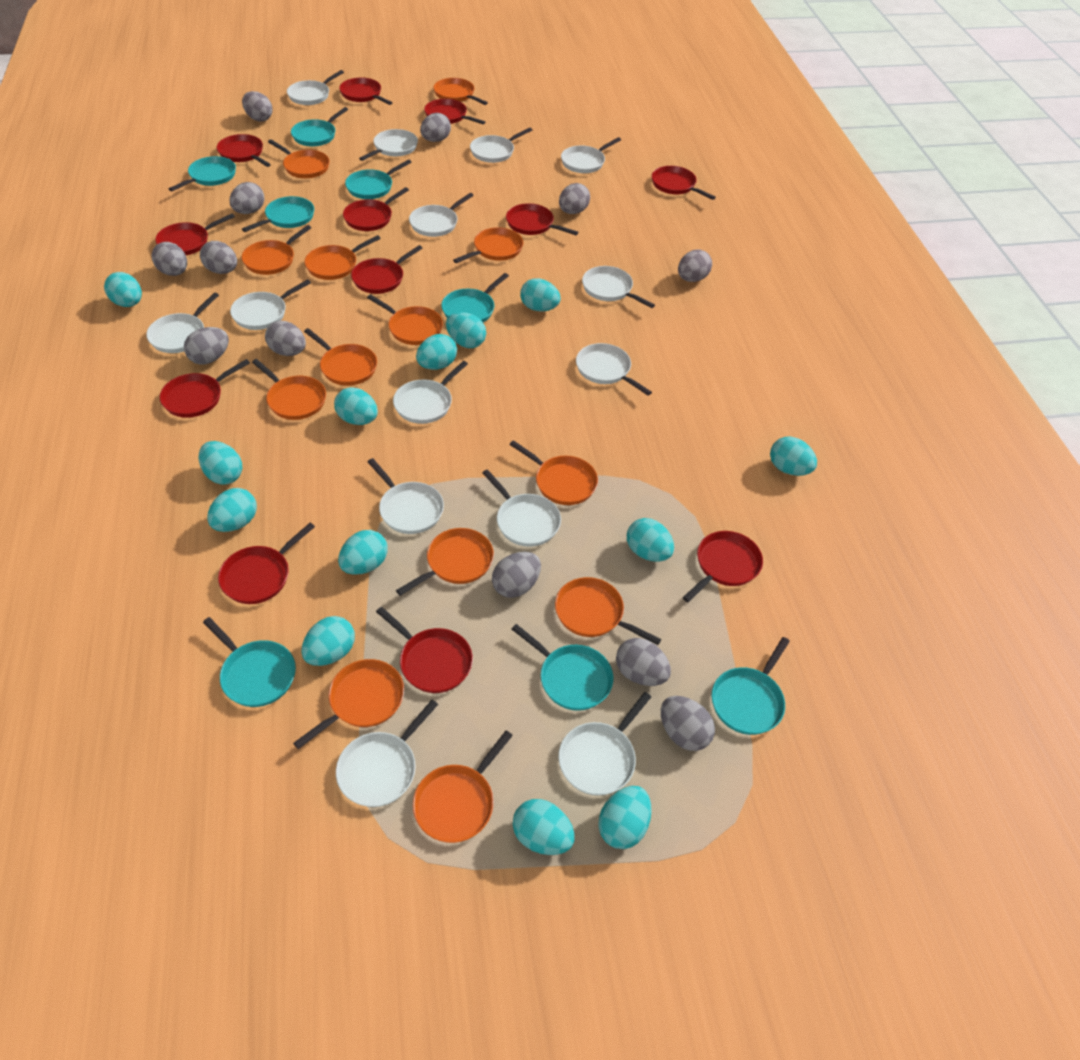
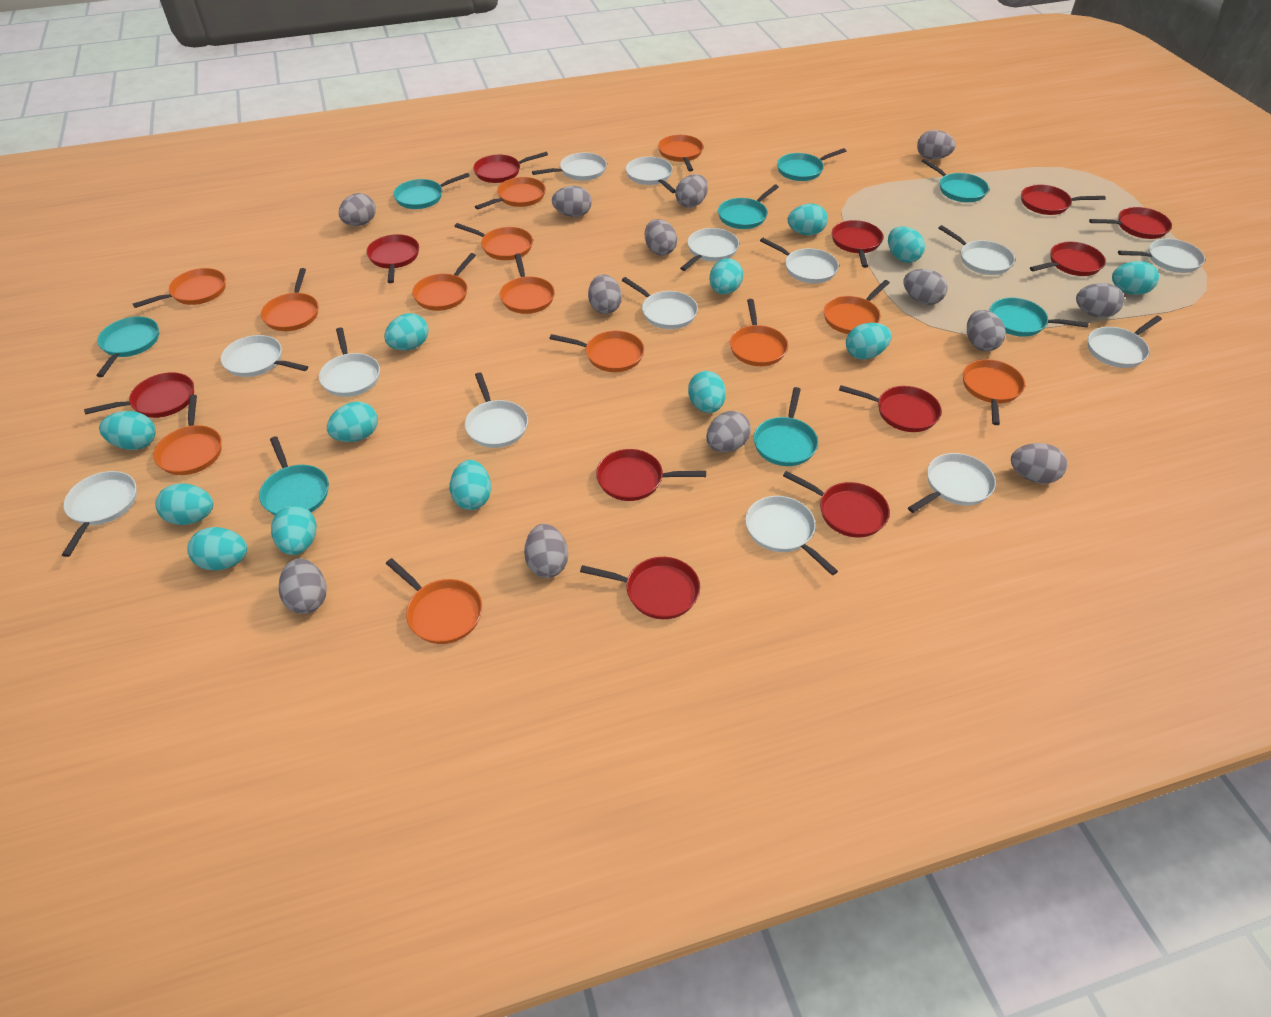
grey egg: 12 -> 13
red pan: 12 -> 11

